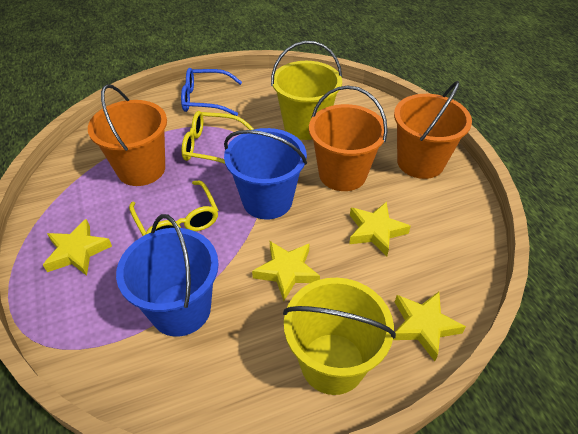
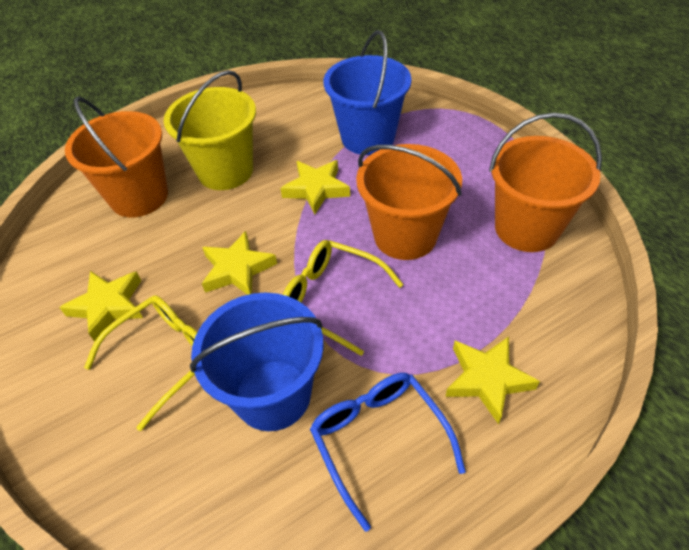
yellow bucket: 2 -> 1

